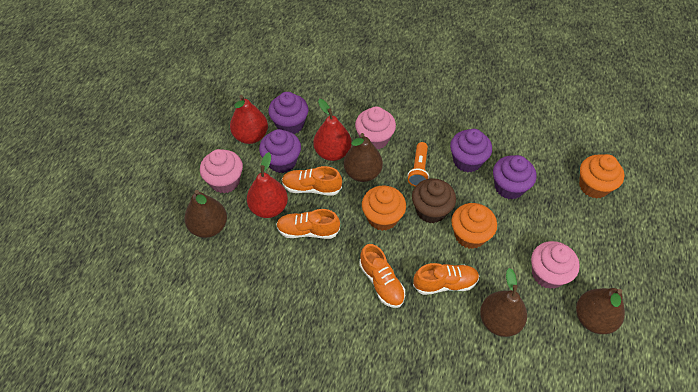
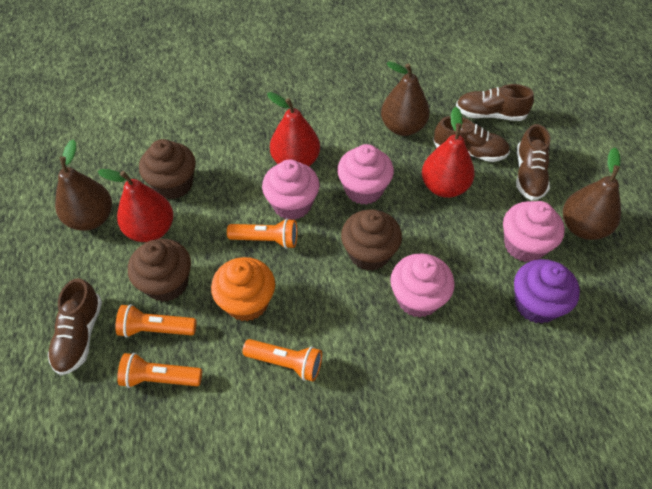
brown cupcake: 1 -> 3
brown pear: 4 -> 3
brown shoe: 0 -> 4
orange cupcake: 3 -> 1
orange flashlight: 1 -> 4
orange shoe: 4 -> 0
pink cupcake: 3 -> 4
purple cupcake: 4 -> 1

